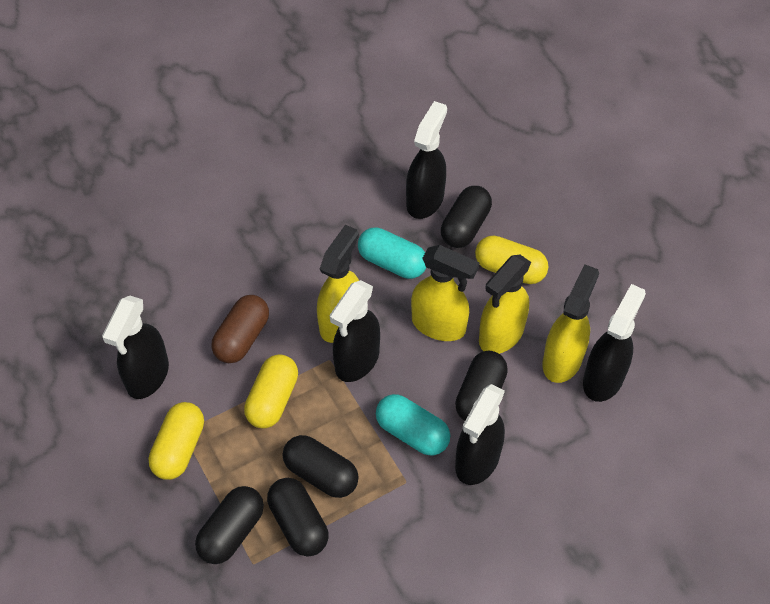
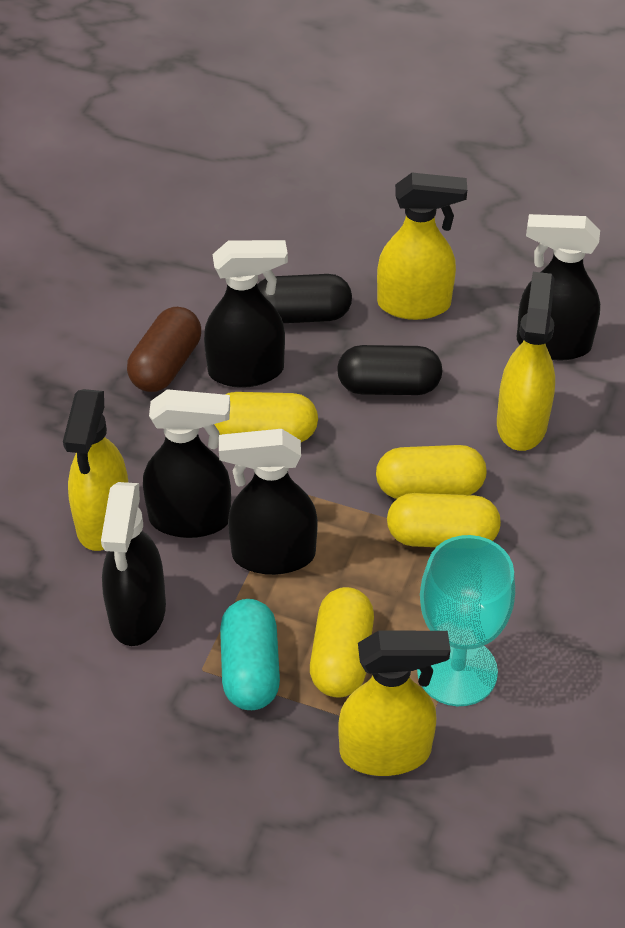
black capsule: 5 -> 2
turquoise capsule: 2 -> 1
turquoise goblet: 0 -> 1
yellow capsule: 3 -> 4

